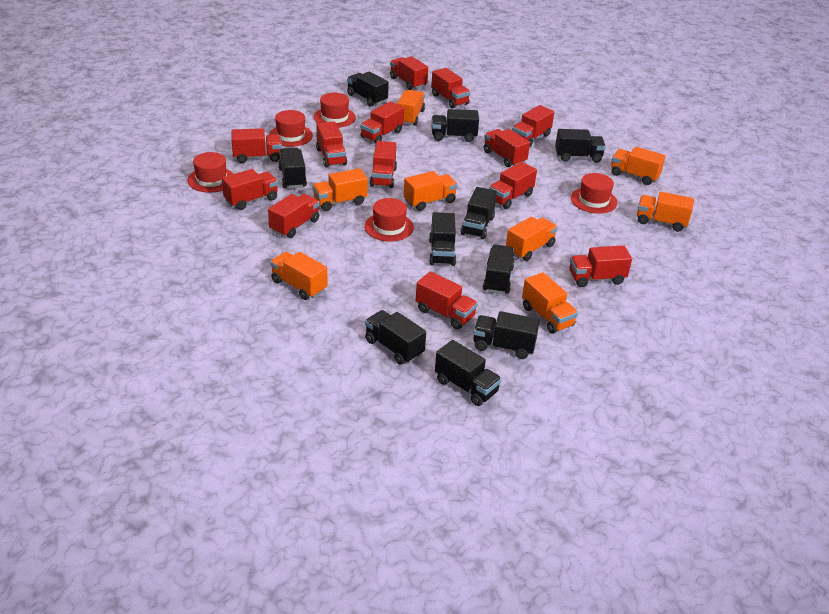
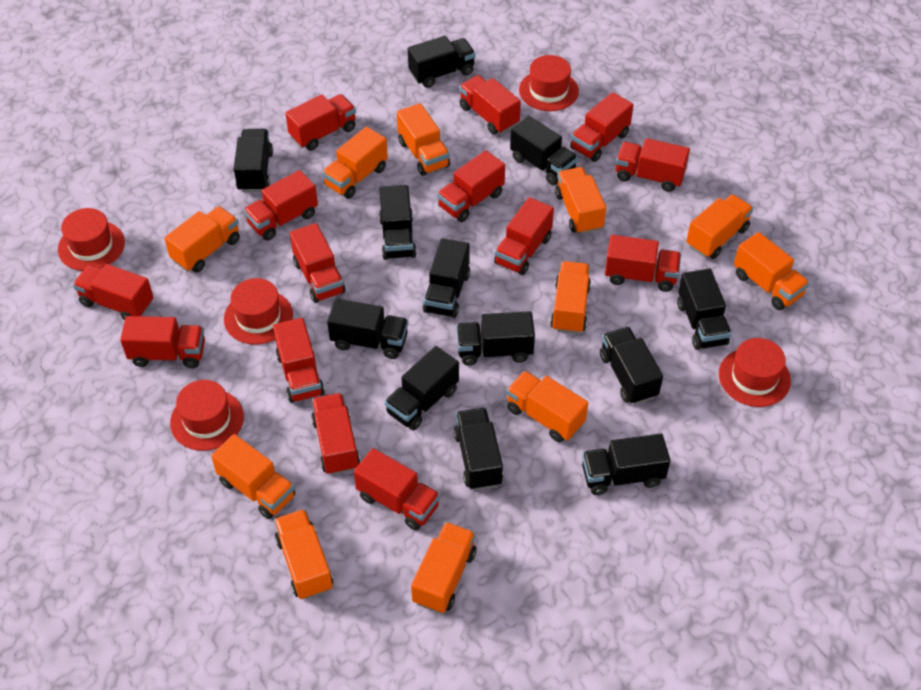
black truck: 10 -> 12
orange truck: 8 -> 11
red truck: 13 -> 14

